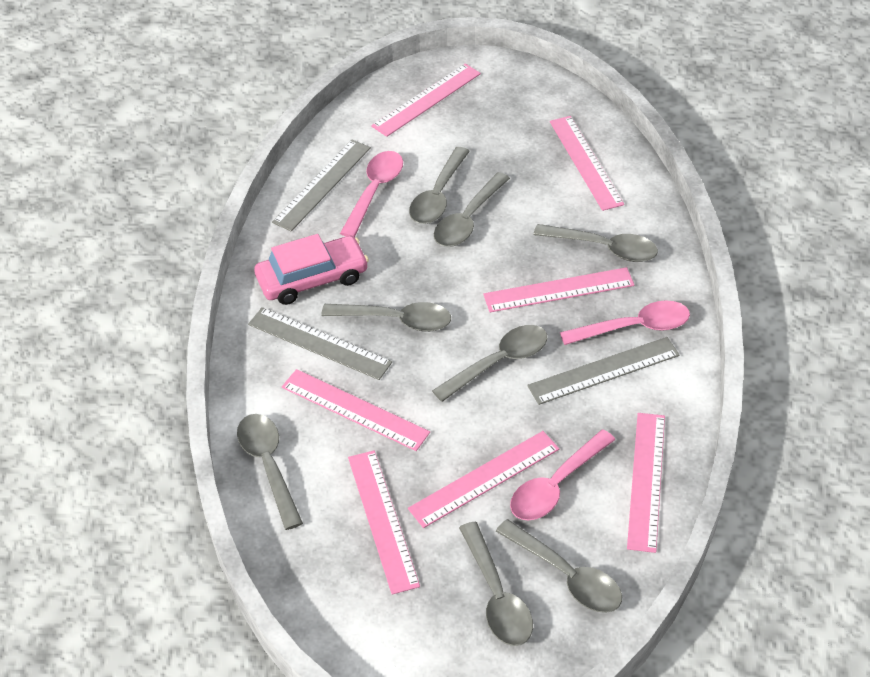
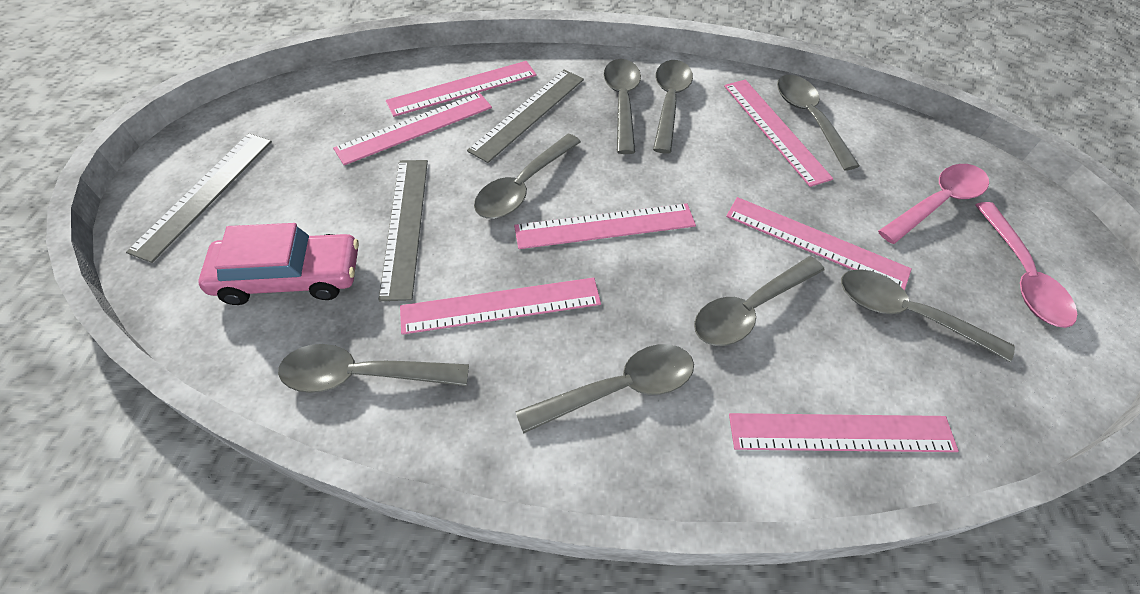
pink spoon: 3 -> 2

